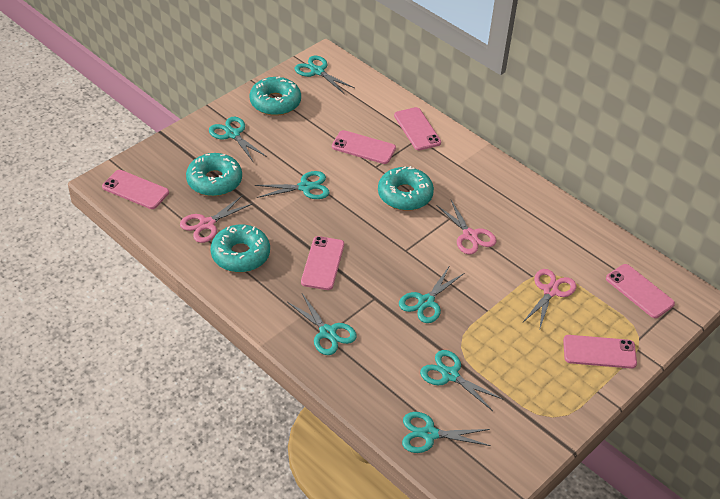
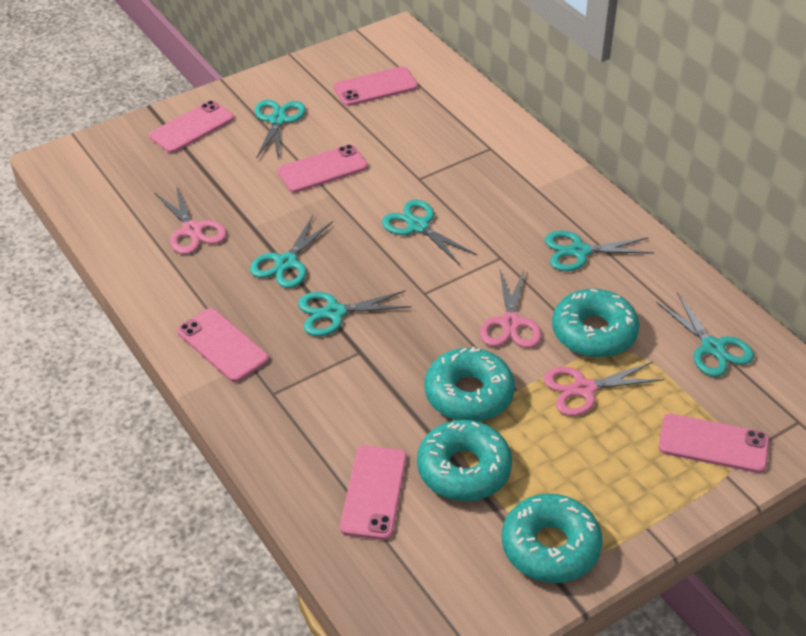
turquoise scissors: 7 -> 6

